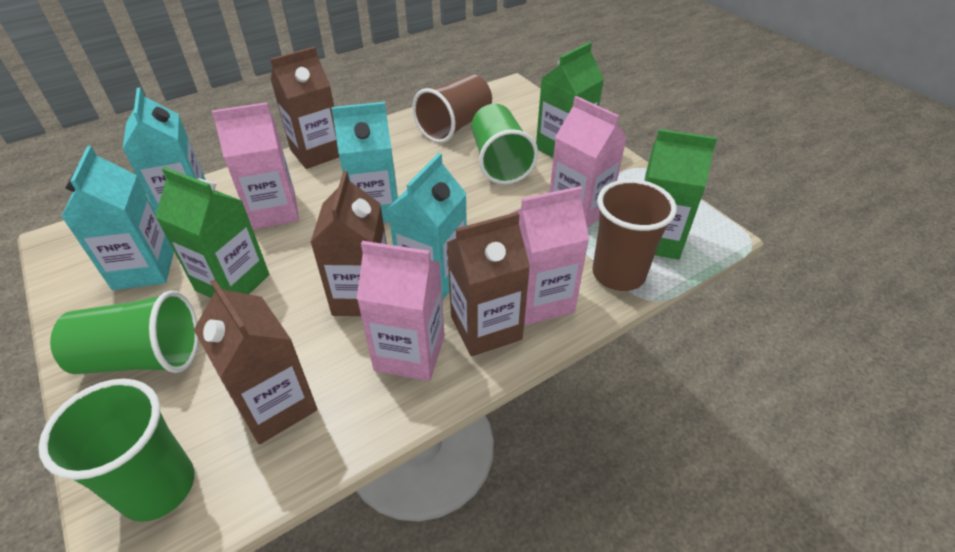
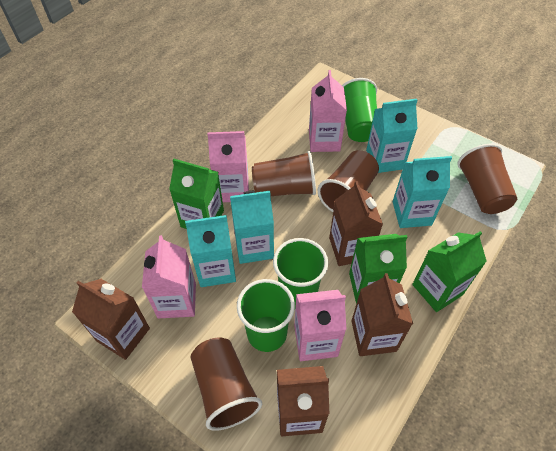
brown cup: 2 -> 4

